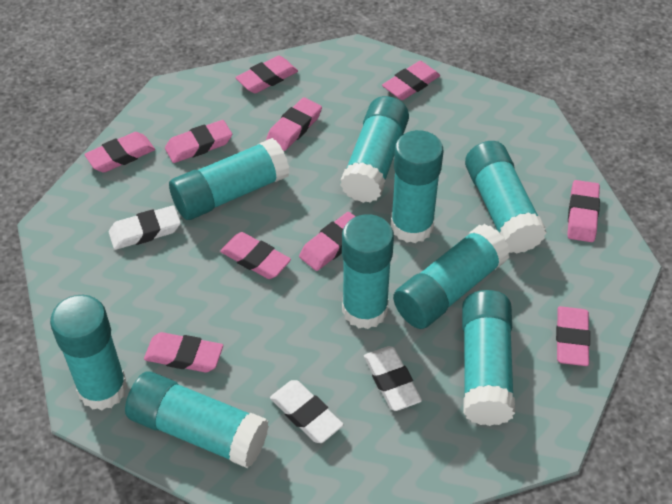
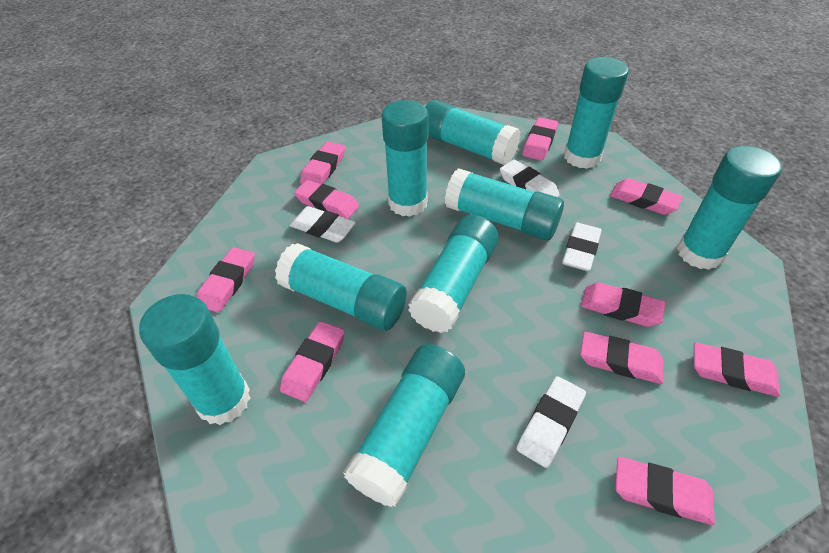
white eraser: 3 -> 4

